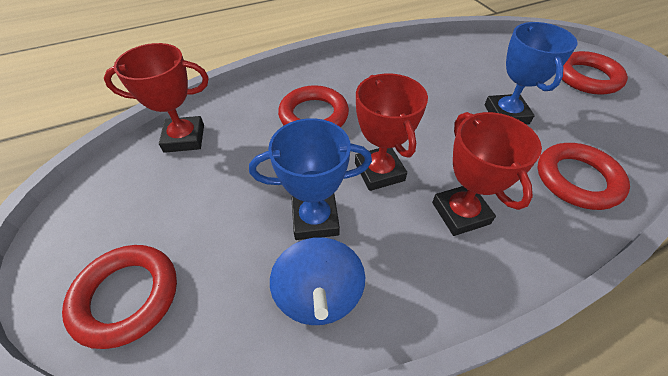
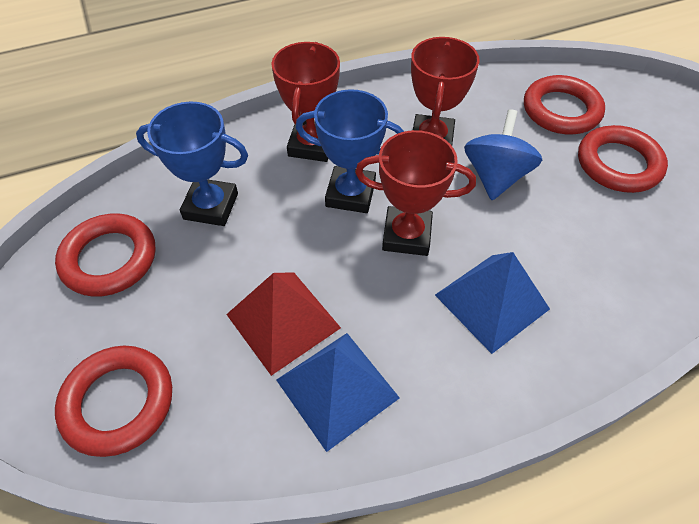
blue pyramid: 0 -> 2
red pyramid: 0 -> 1

